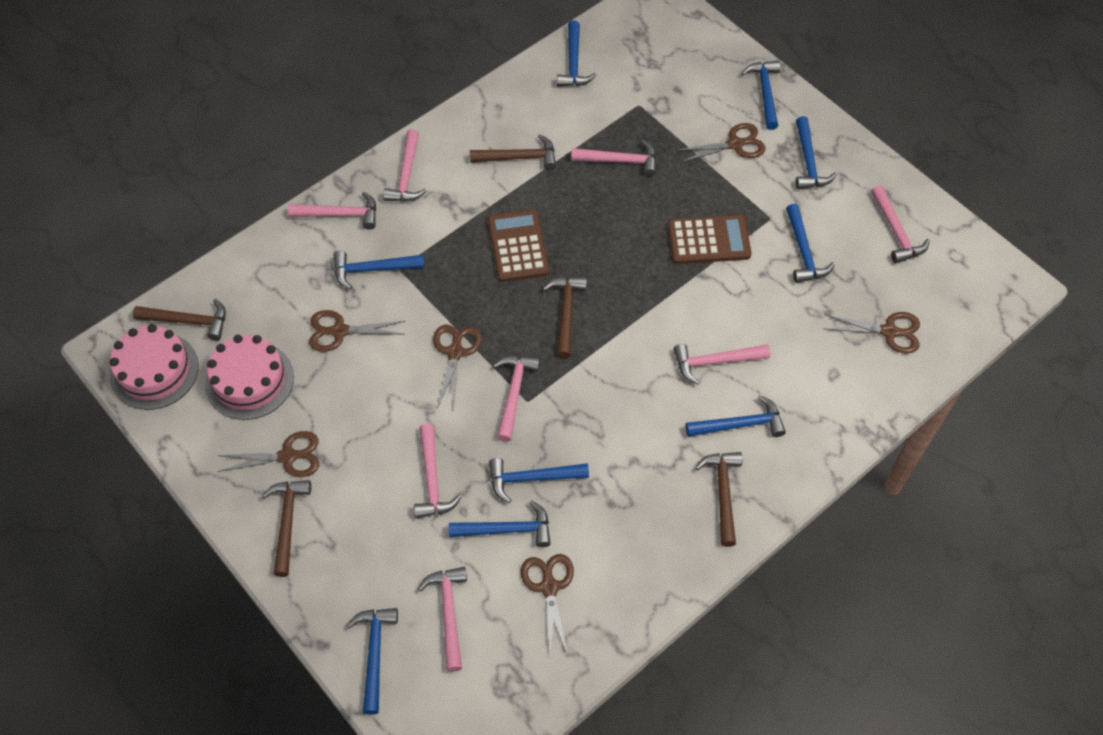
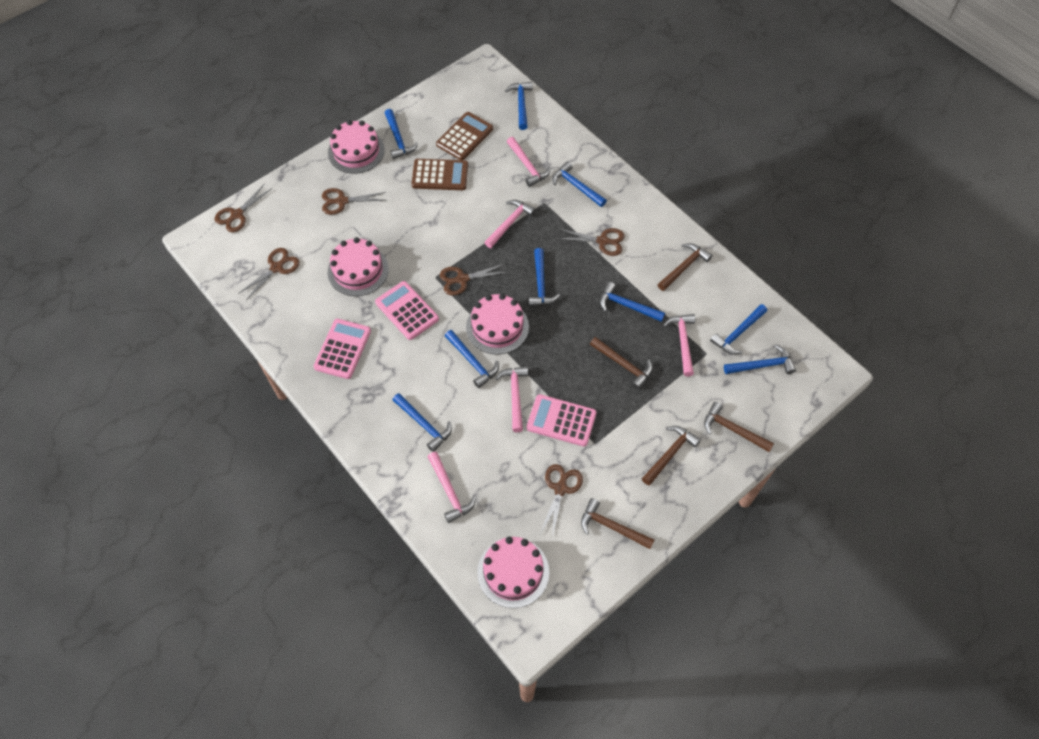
pink cake: 2 -> 4
pink calculator: 0 -> 3
pink hammer: 8 -> 5

